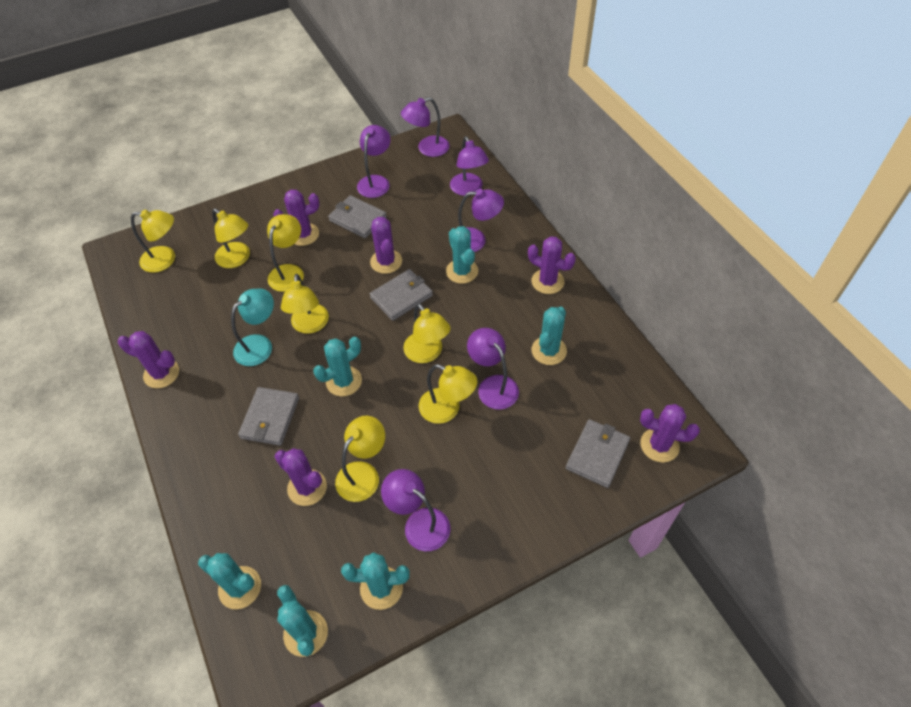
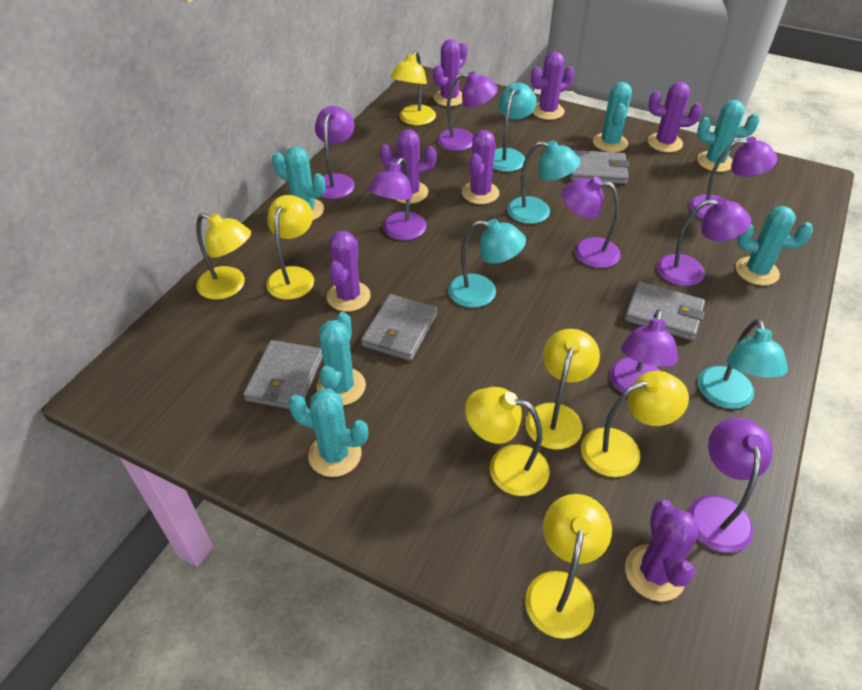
purple cactus: 6 -> 7
purple lamp: 6 -> 8
turquoise lamp: 1 -> 4

